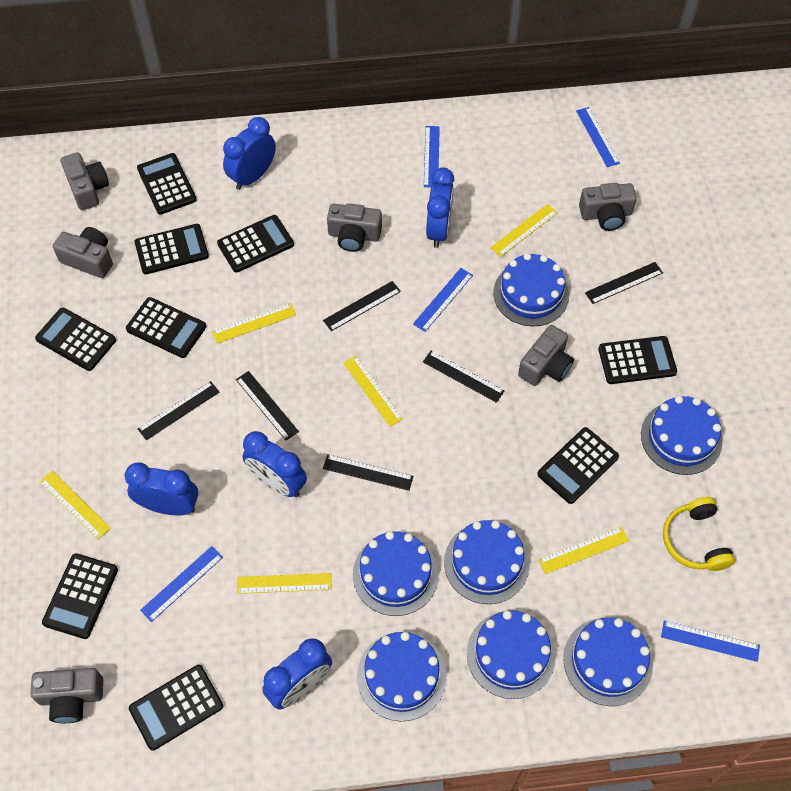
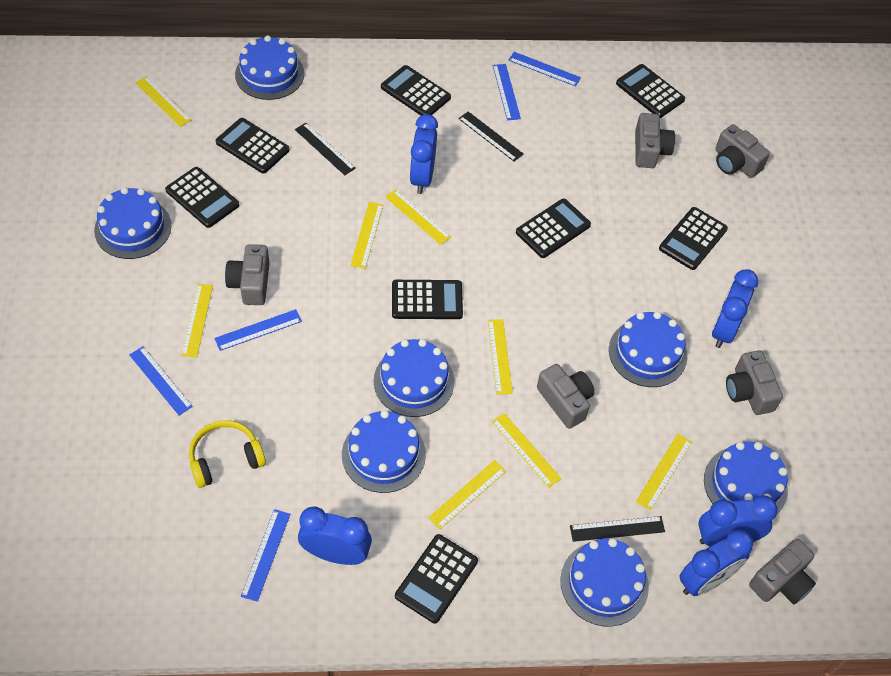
black calculator: 9 -> 8
black ruler: 6 -> 3
yellow ruler: 6 -> 8

